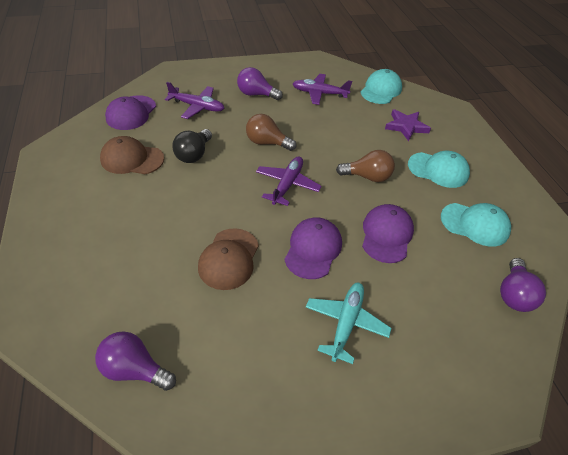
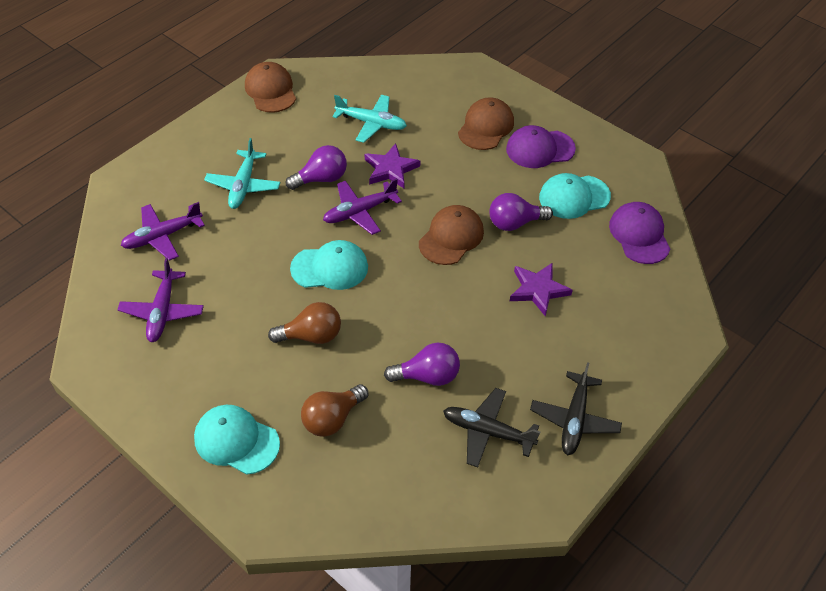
black light bulb: 1 -> 0
black plane: 0 -> 2
brown cap: 2 -> 3
purple cap: 3 -> 2
purple star: 1 -> 2
turquoise plane: 1 -> 2

